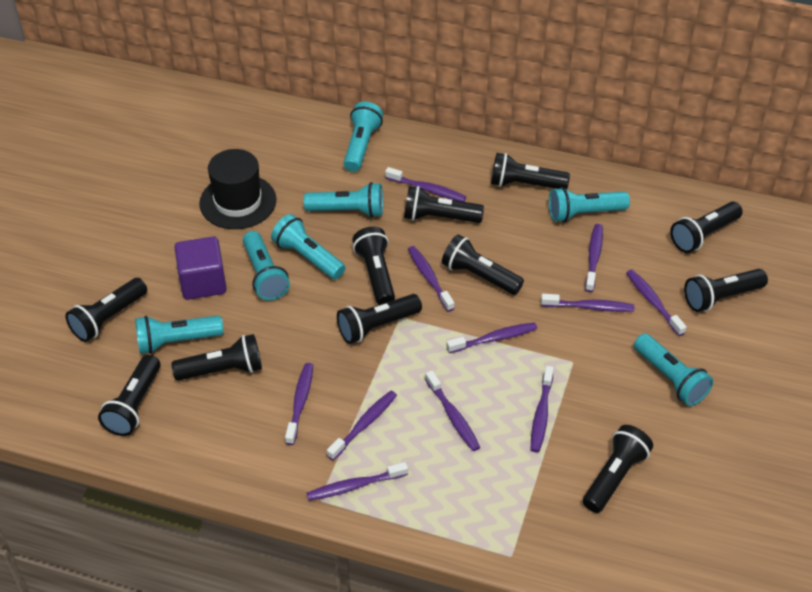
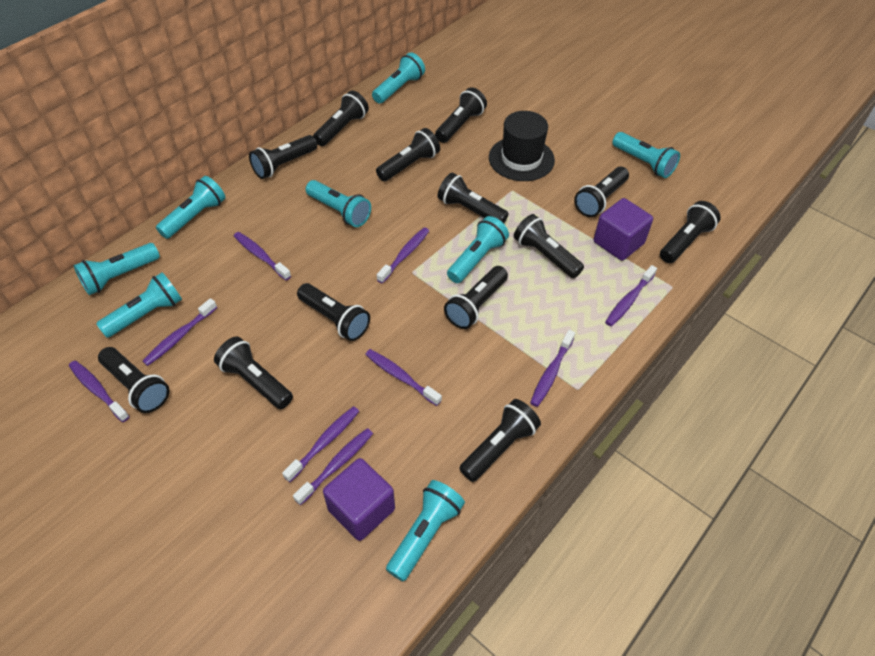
black flashlight: 11 -> 13
purple cube: 1 -> 2
purple toothbrush: 11 -> 9
turquoise flashlight: 7 -> 8

